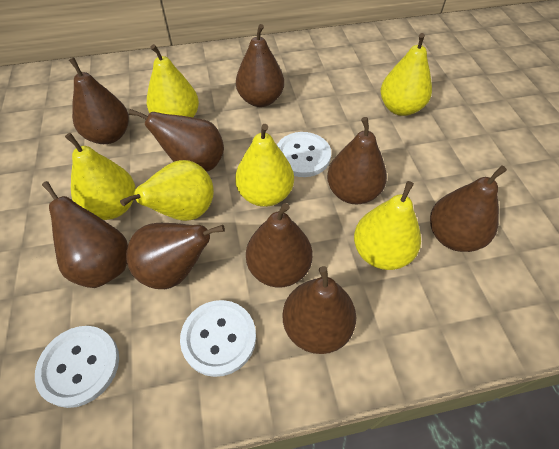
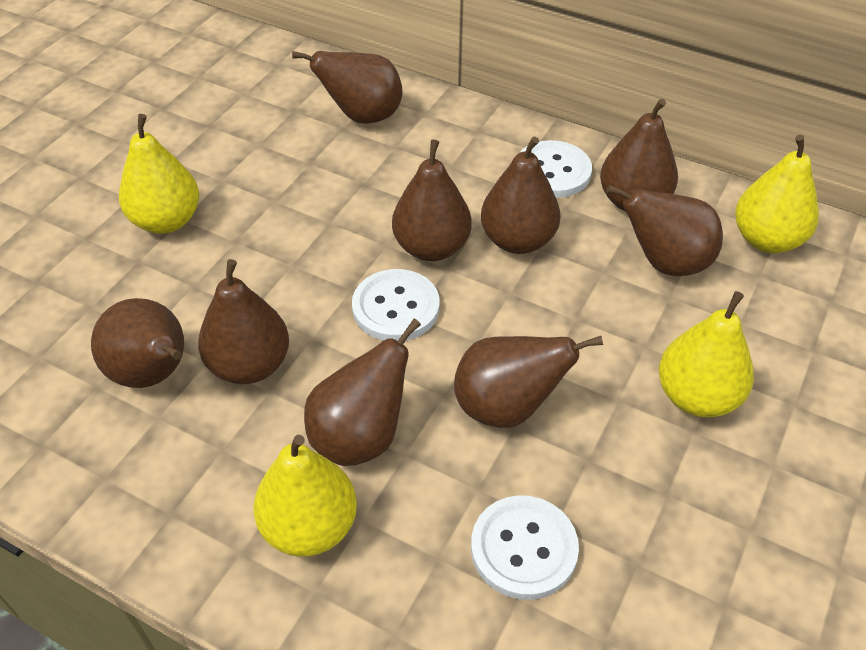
yellow pear: 6 -> 4

